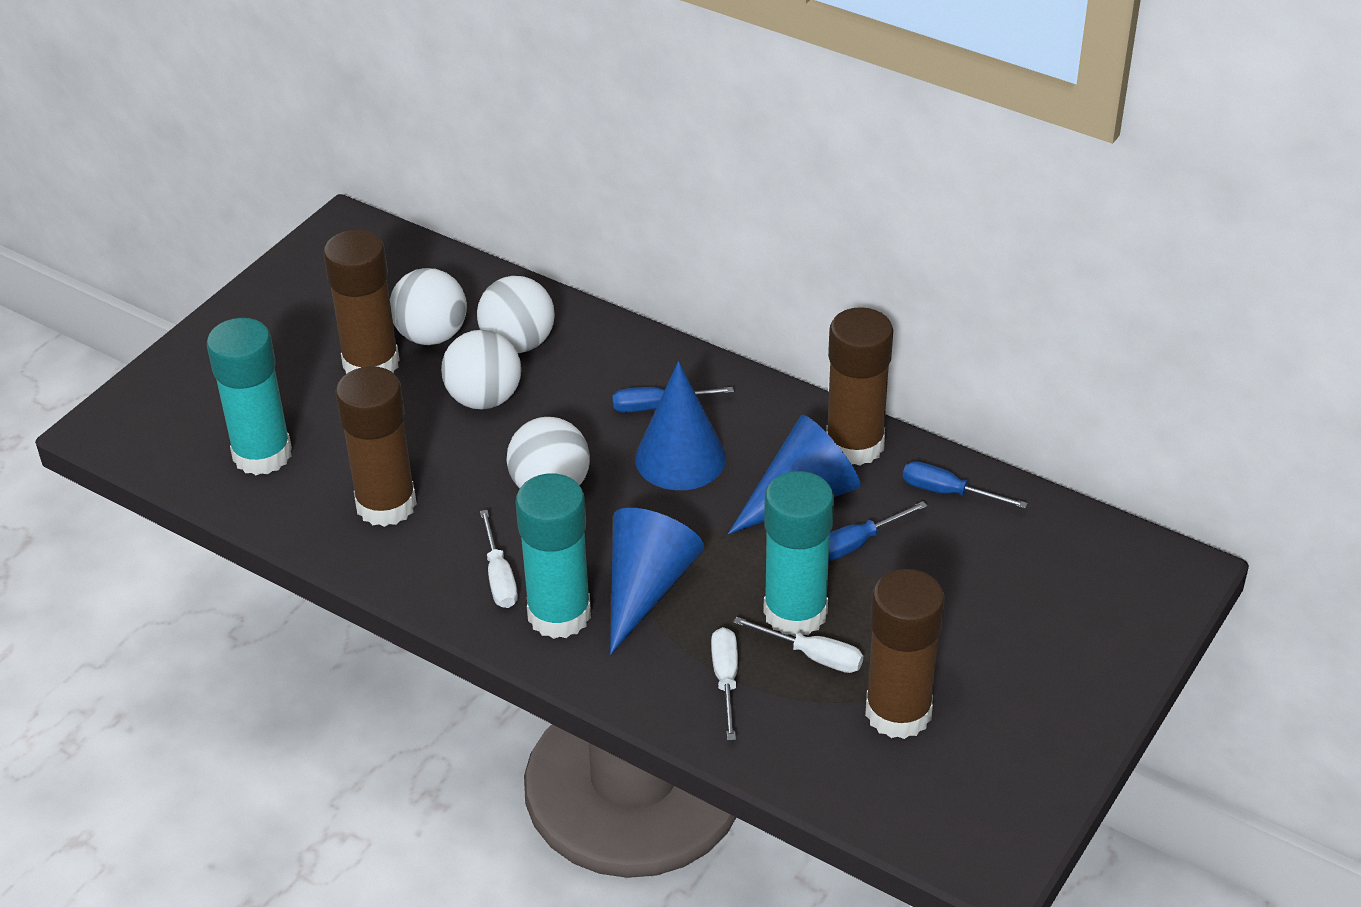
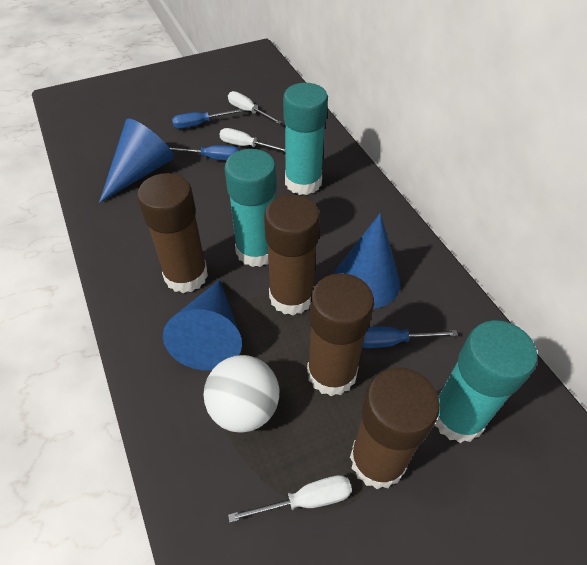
white ball: 4 -> 1

